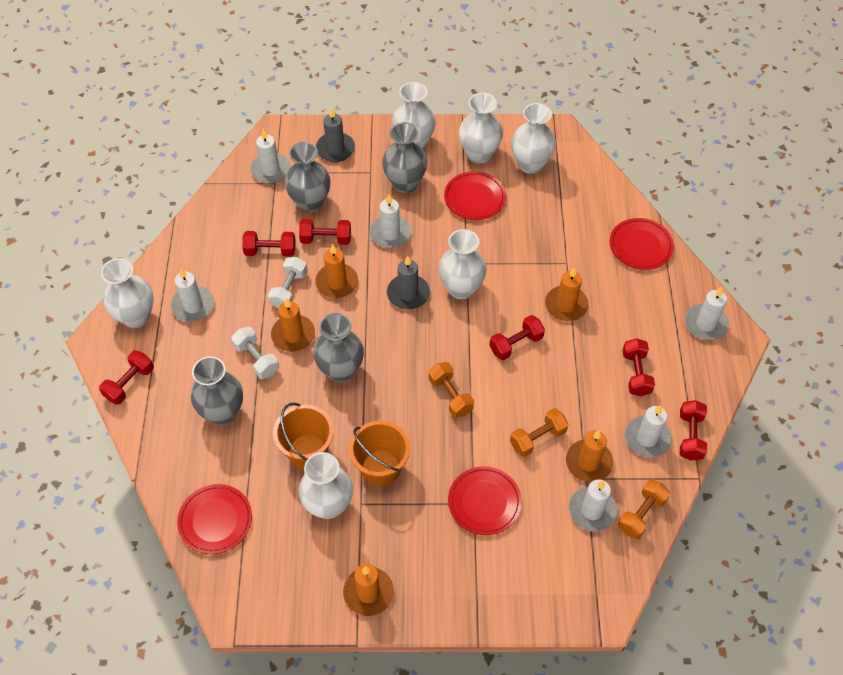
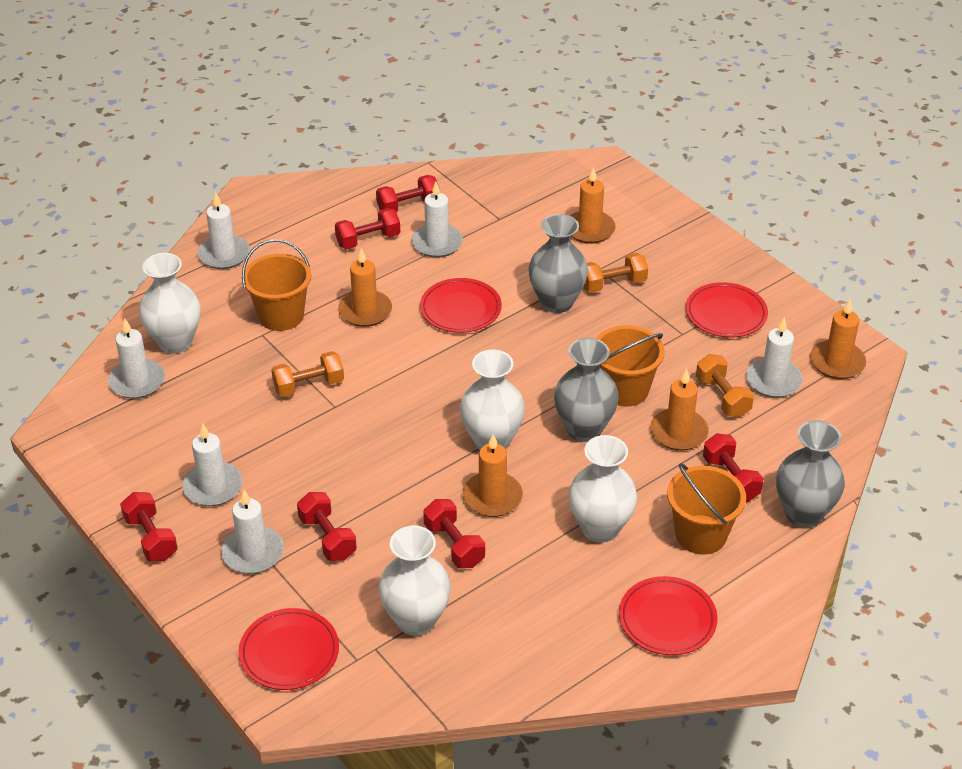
grey candle: 2 -> 0
grey vase: 4 -> 3
orange bucket: 2 -> 3
white dumbbell: 2 -> 0
white vase: 6 -> 4

